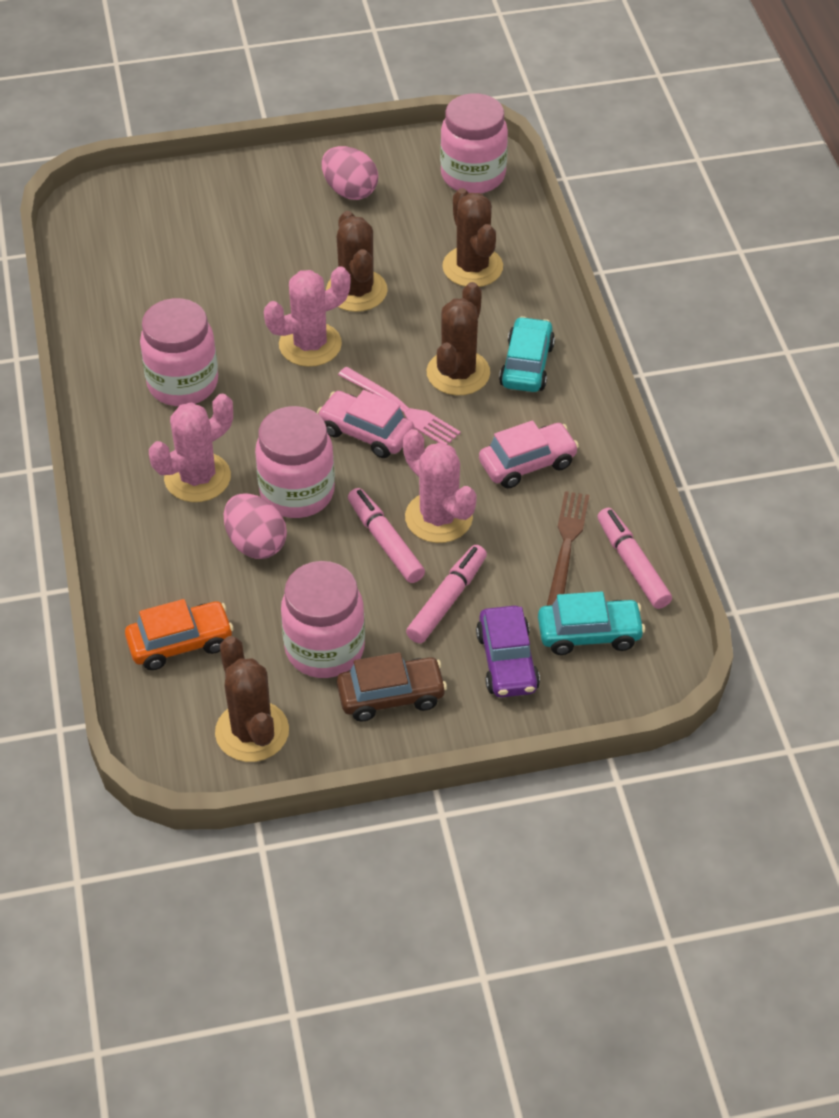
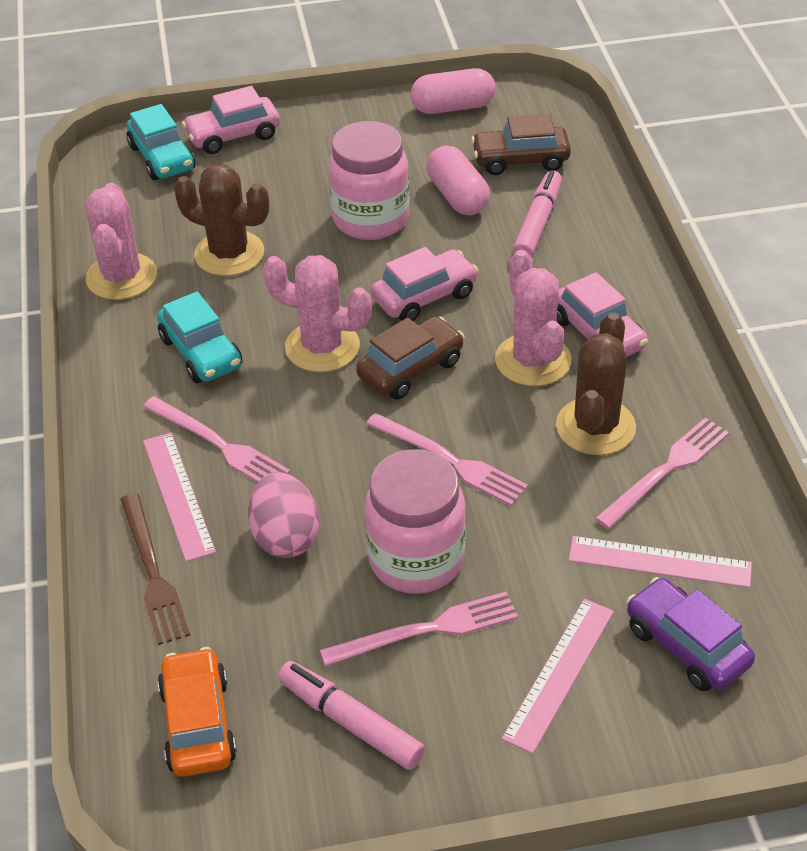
brown cactus: 4 -> 2
brown car: 1 -> 2
pink capsule: 0 -> 2
pink car: 2 -> 3
pink egg: 2 -> 1
pink fork: 1 -> 4
pink jar: 4 -> 2
pink marker: 3 -> 2
pink ruler: 0 -> 3

